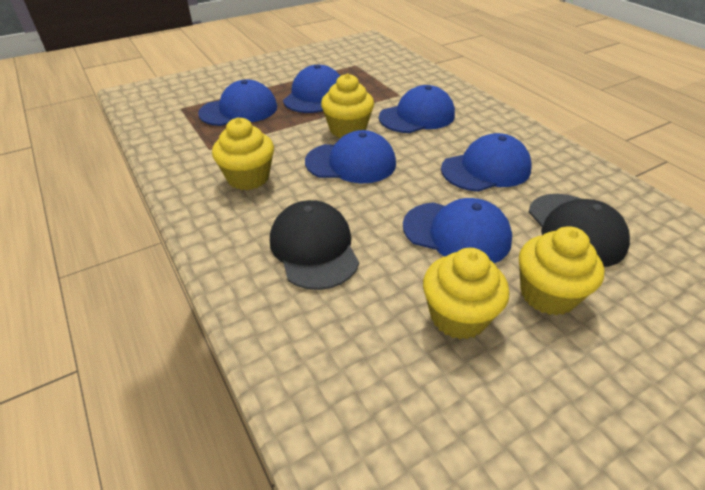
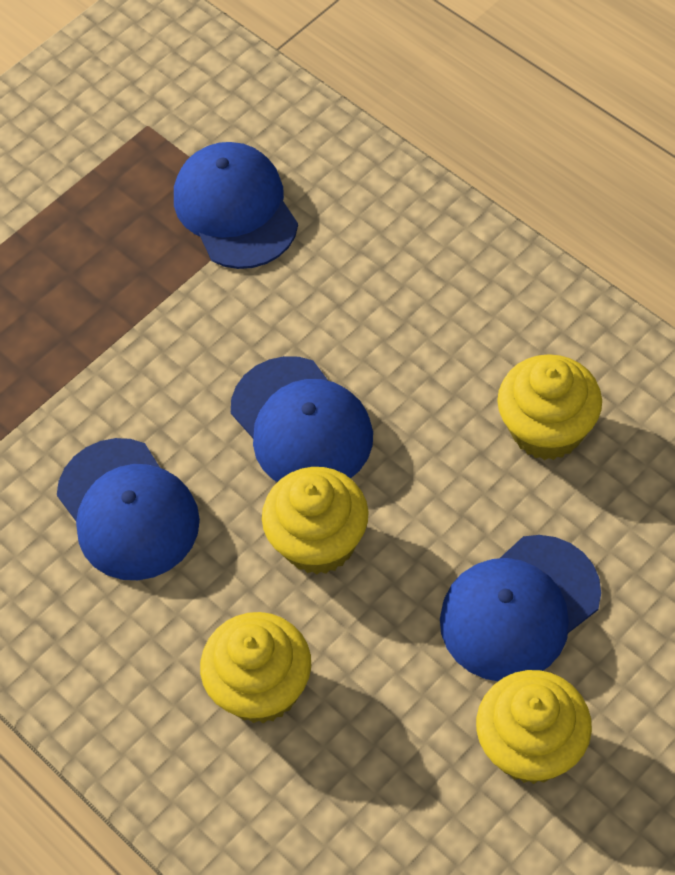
black cap: 2 -> 0
blue cap: 6 -> 4

